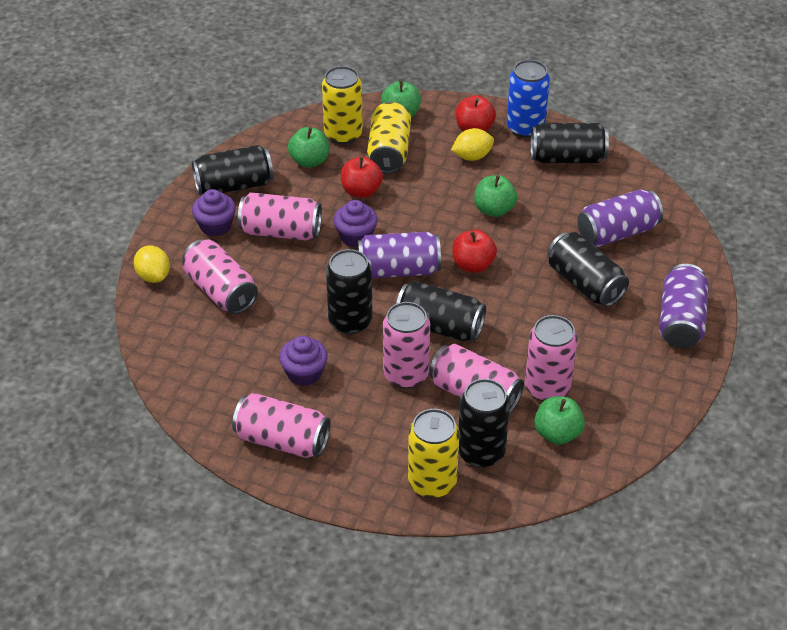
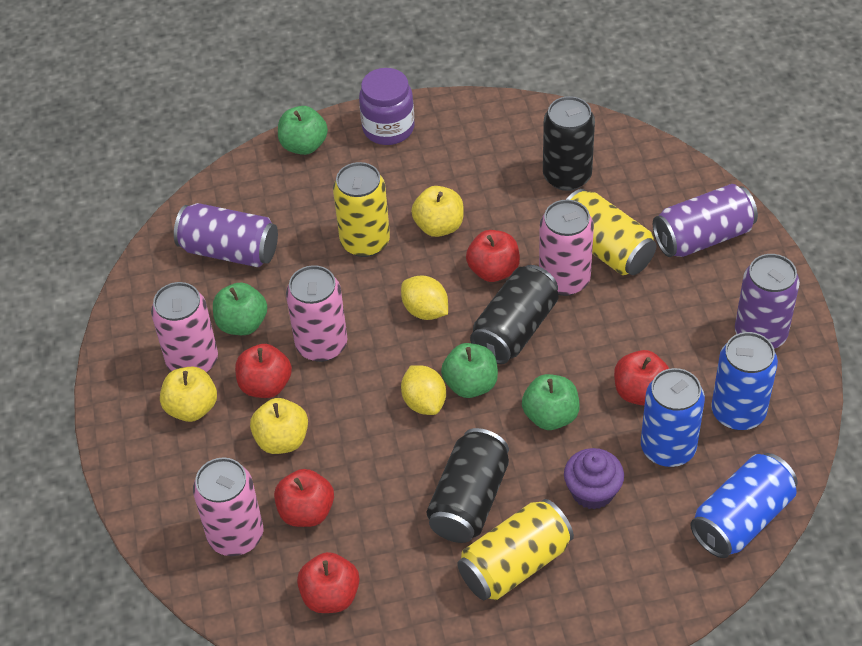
black can: 6 -> 3
blue can: 1 -> 3
pink can: 6 -> 4
purple cupcake: 3 -> 1
purple jar: 0 -> 1
red apple: 3 -> 5
yellow apple: 0 -> 3

